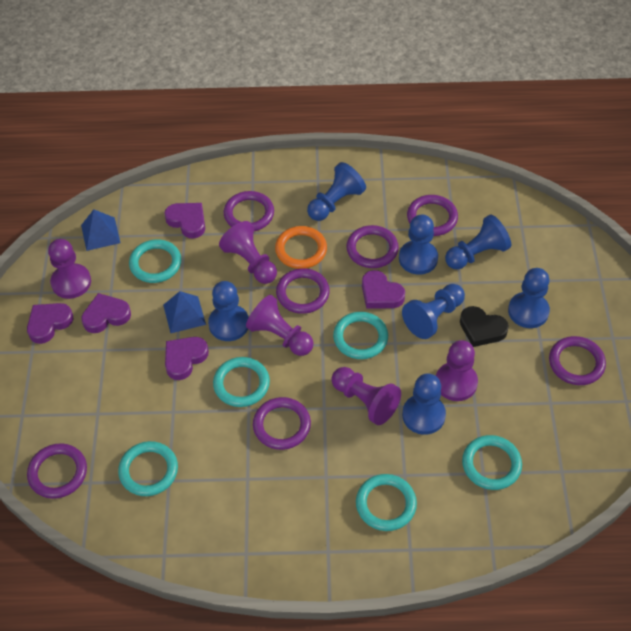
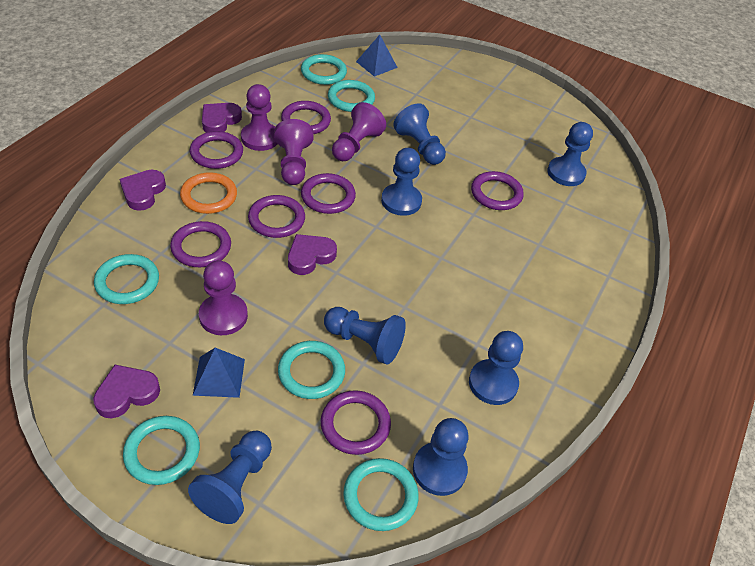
black heart: 1 -> 0
purple heart: 5 -> 4
purple pawn: 5 -> 4

